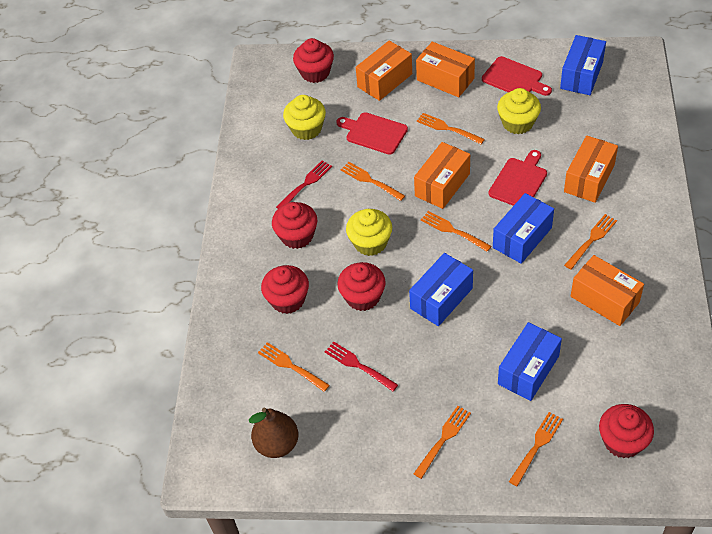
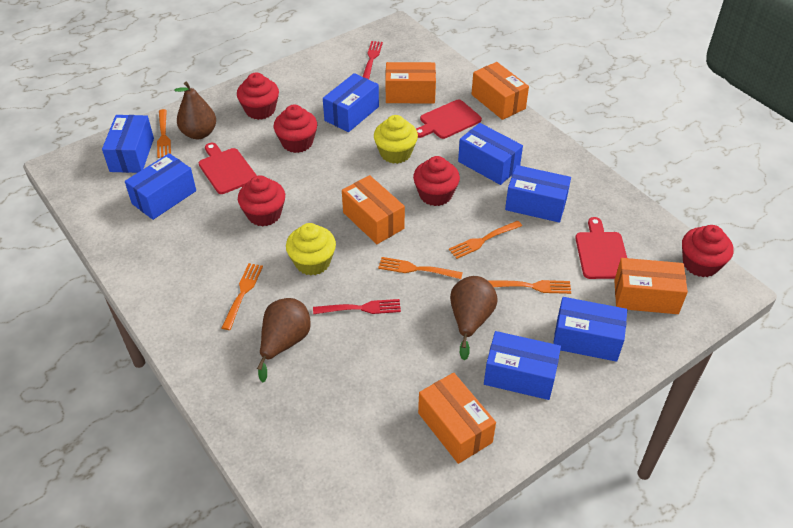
blue box: 4 -> 7
brown pear: 1 -> 3
orange fork: 7 -> 5
yellow cupcake: 3 -> 2

